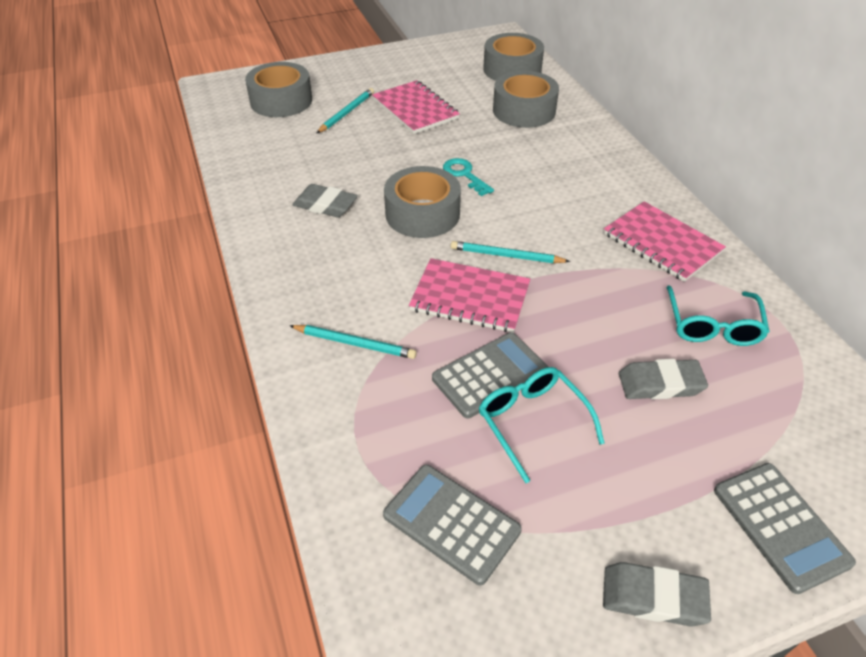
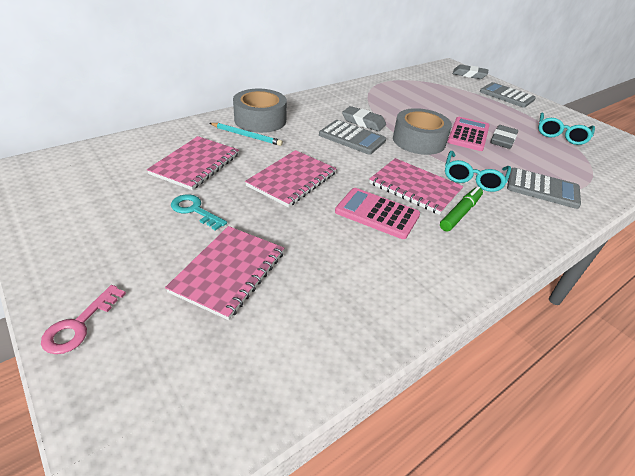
green marker: 0 -> 1
grey tape: 4 -> 2
pink calculator: 0 -> 2
pink key: 0 -> 1
pink notebook: 3 -> 4
turquoise pencil: 3 -> 1

